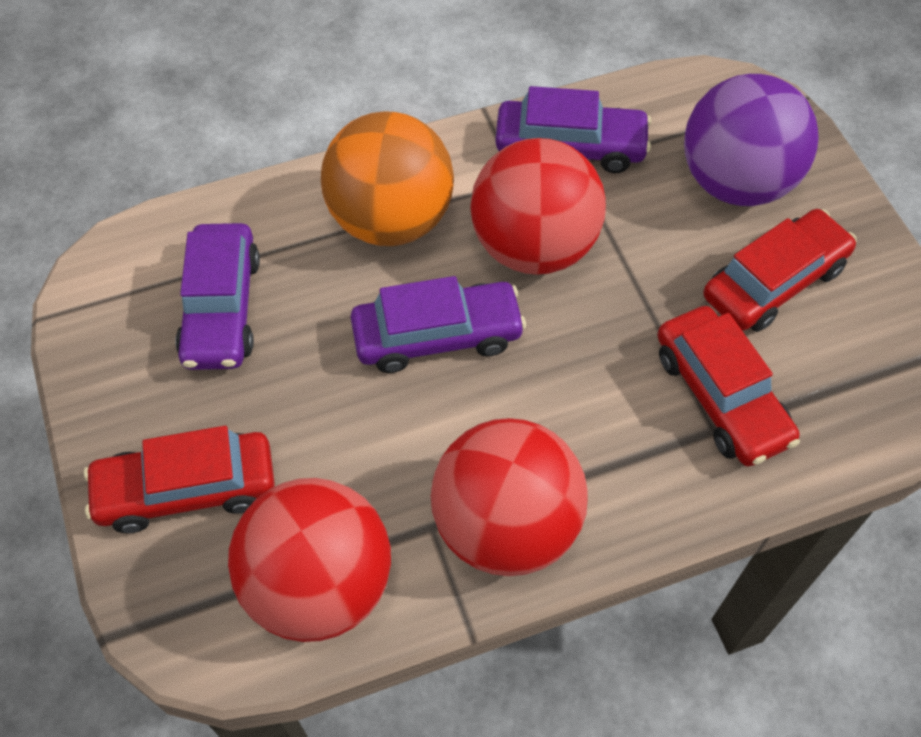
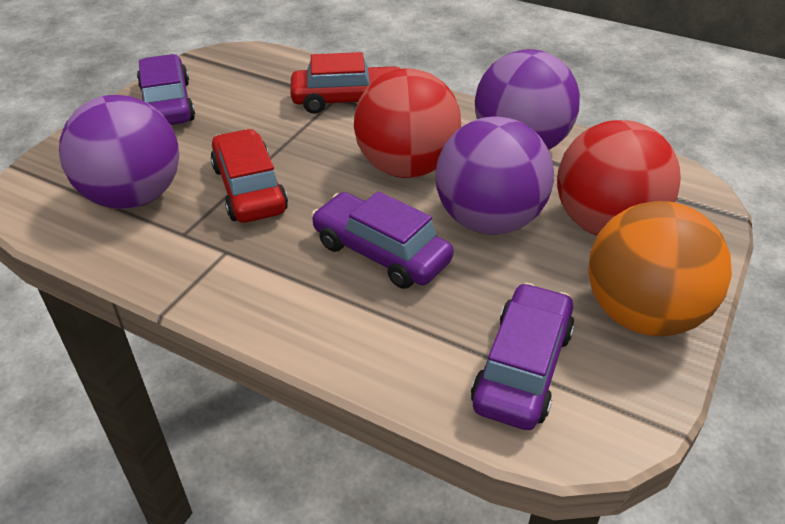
purple ball: 1 -> 3
red ball: 3 -> 2
red car: 3 -> 2

